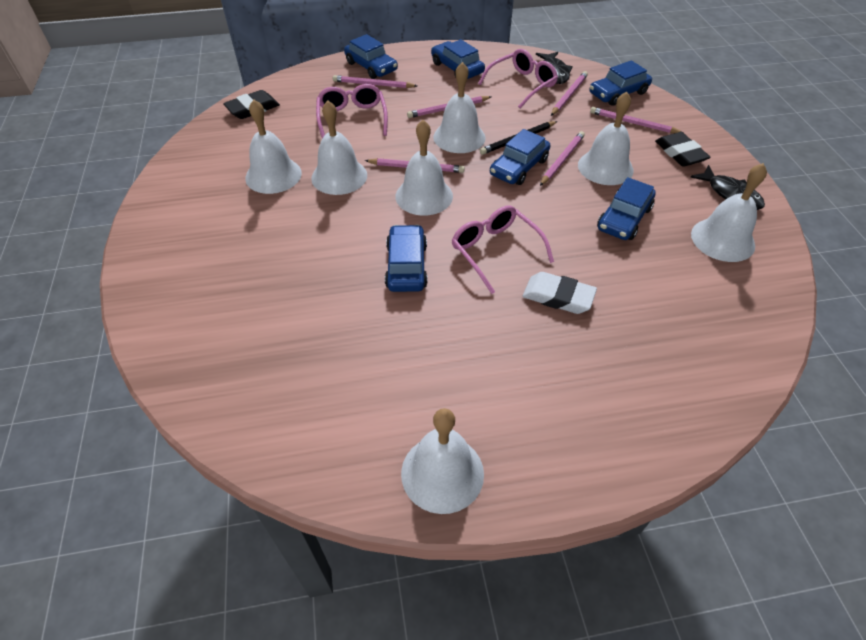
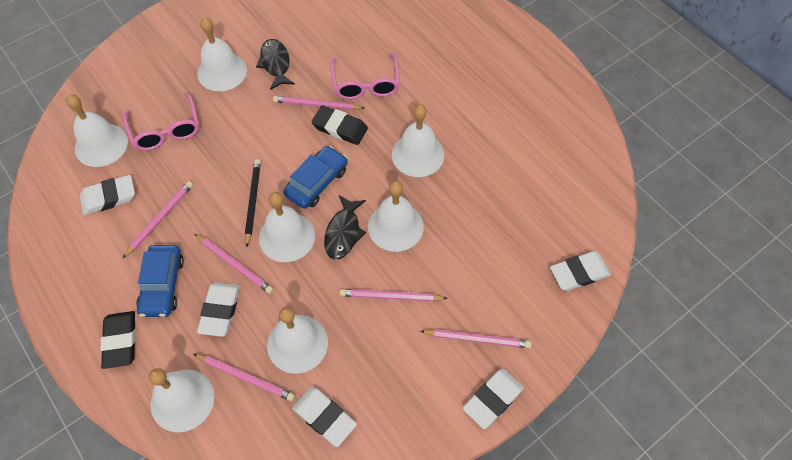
blue car: 6 -> 2
pink glasses: 3 -> 2
white eraser: 1 -> 5

